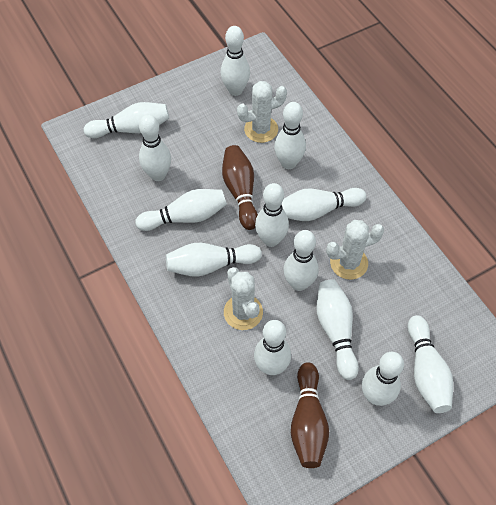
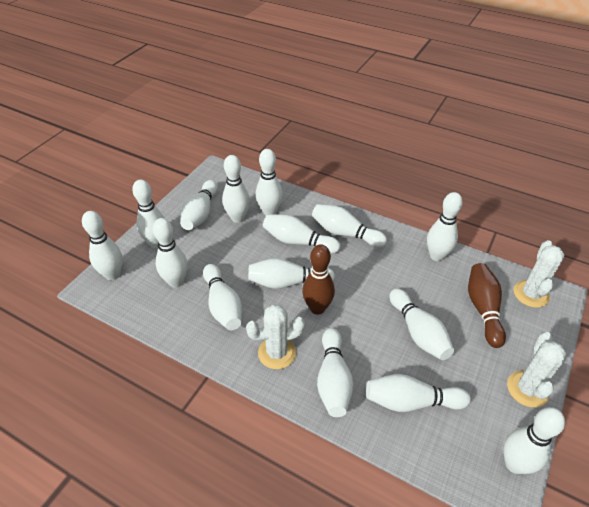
white bowling pin: 13 -> 15

